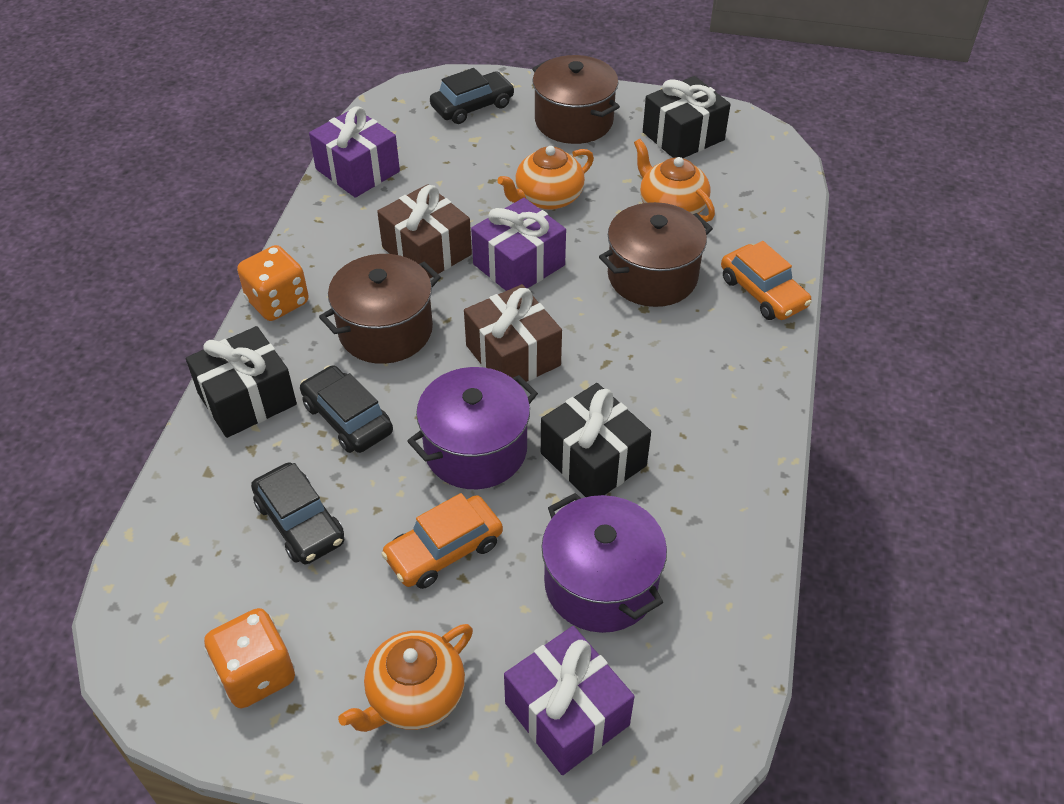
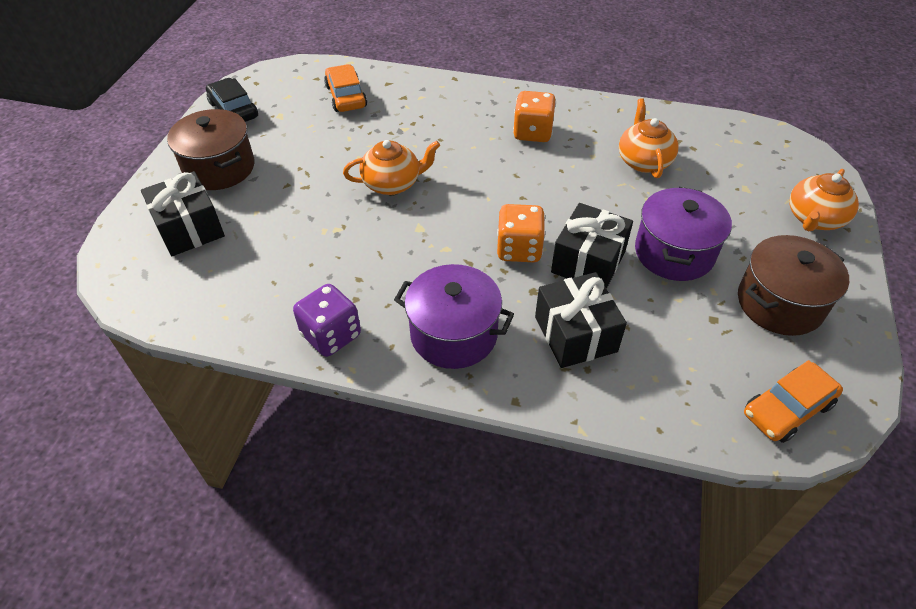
black car: 3 -> 1
brown gift: 2 -> 0
brown pot: 3 -> 2
purple dice: 0 -> 1
purple gift: 3 -> 0

